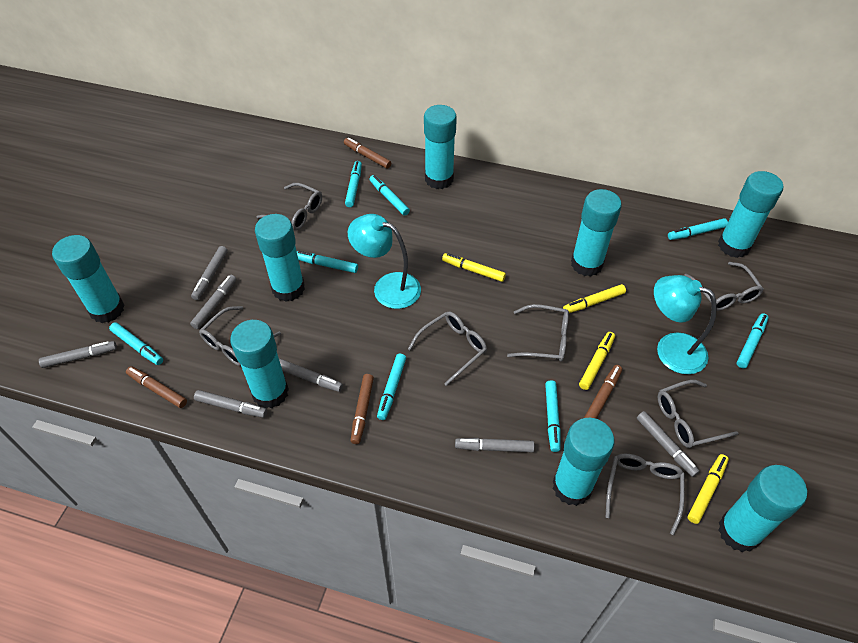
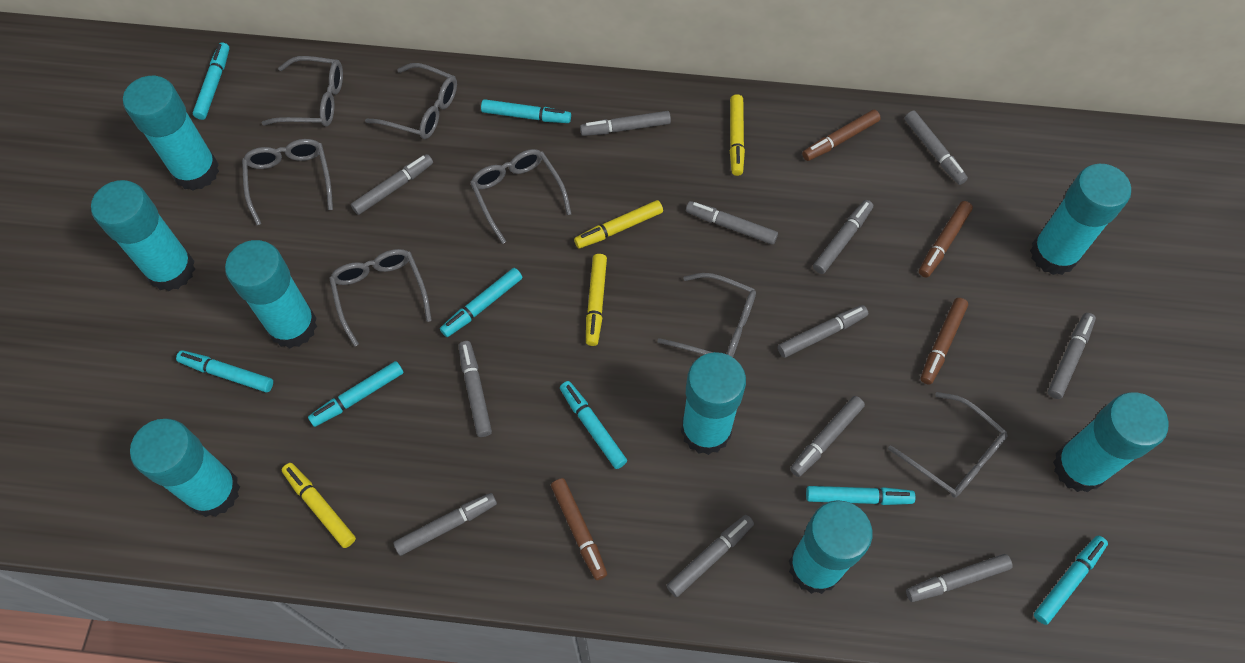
grey marker: 7 -> 12
turquoise lamp: 2 -> 0

